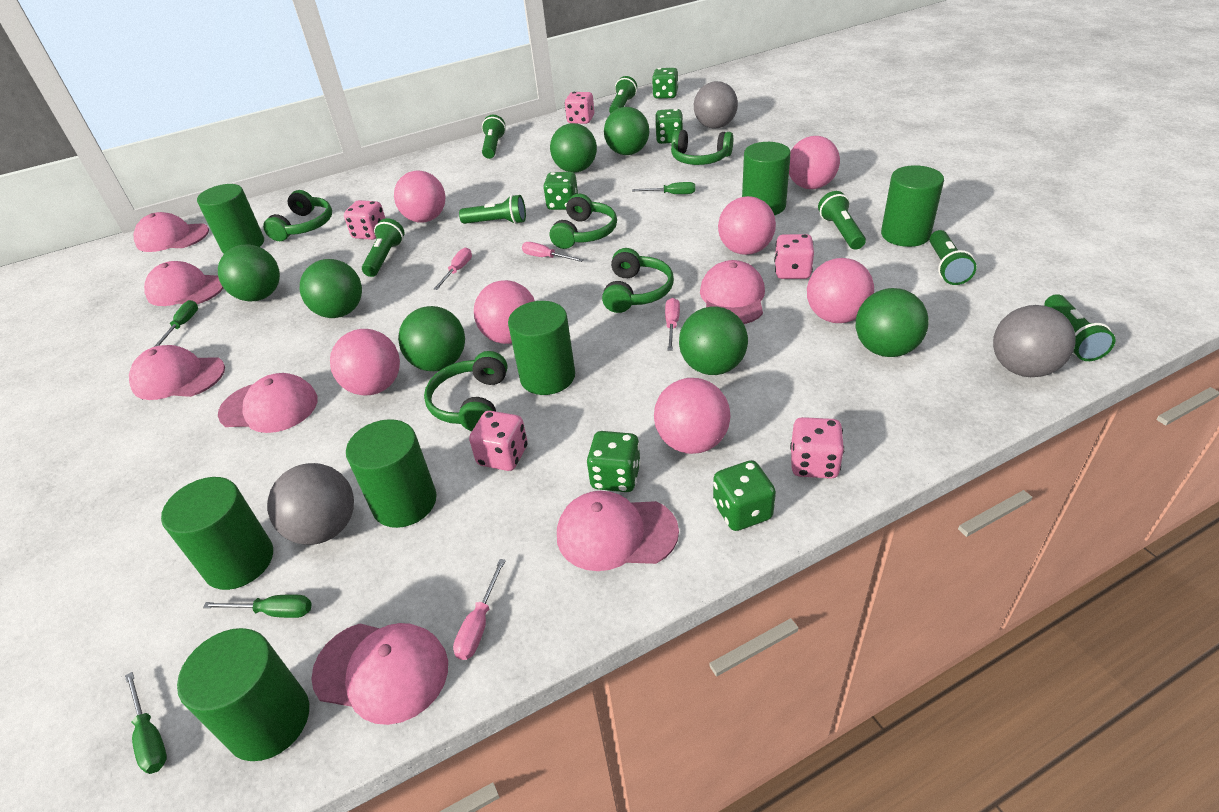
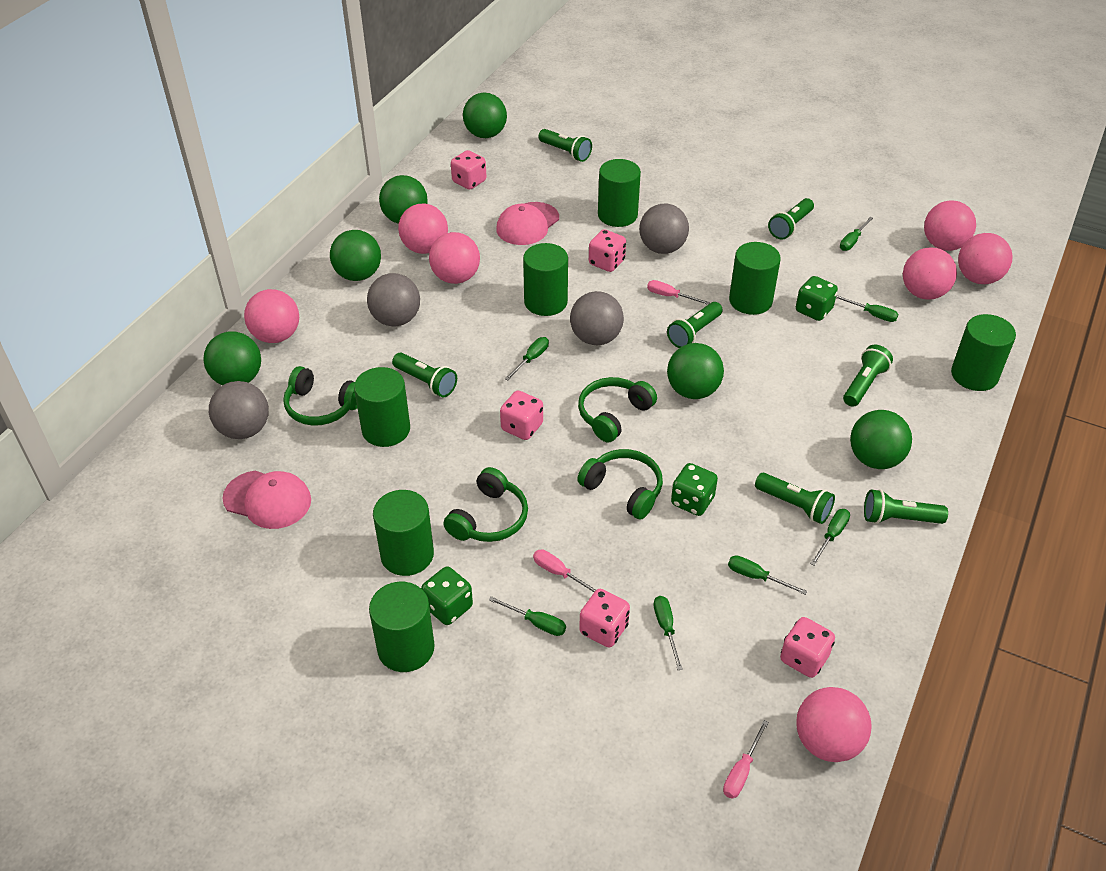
green ball: 7 -> 6
green dice: 5 -> 3
green headphones: 5 -> 4
green screwdriver: 4 -> 7
grey ball: 3 -> 4
pink cap: 7 -> 2
pink screwdriver: 4 -> 3

